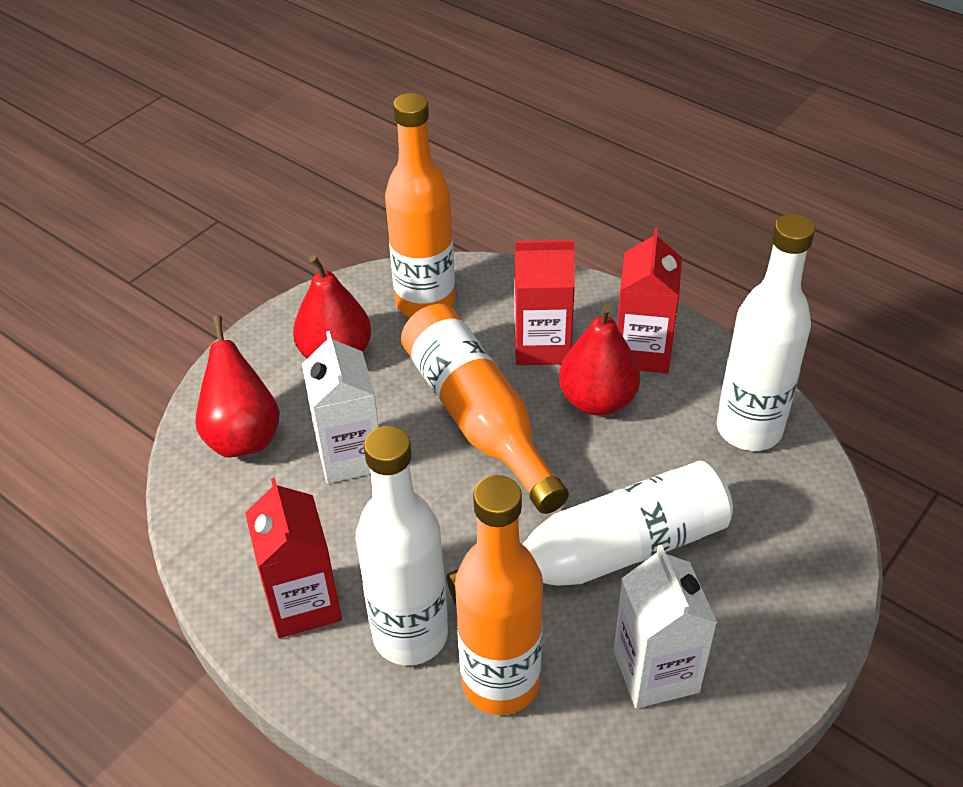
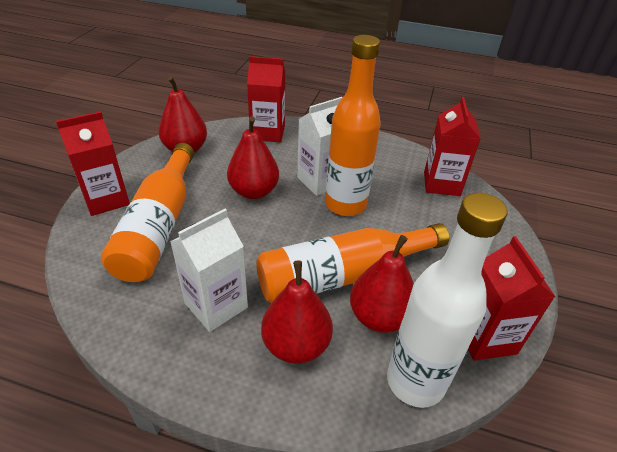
red carton: 3 -> 4
red pear: 3 -> 4
white bottle: 3 -> 1

